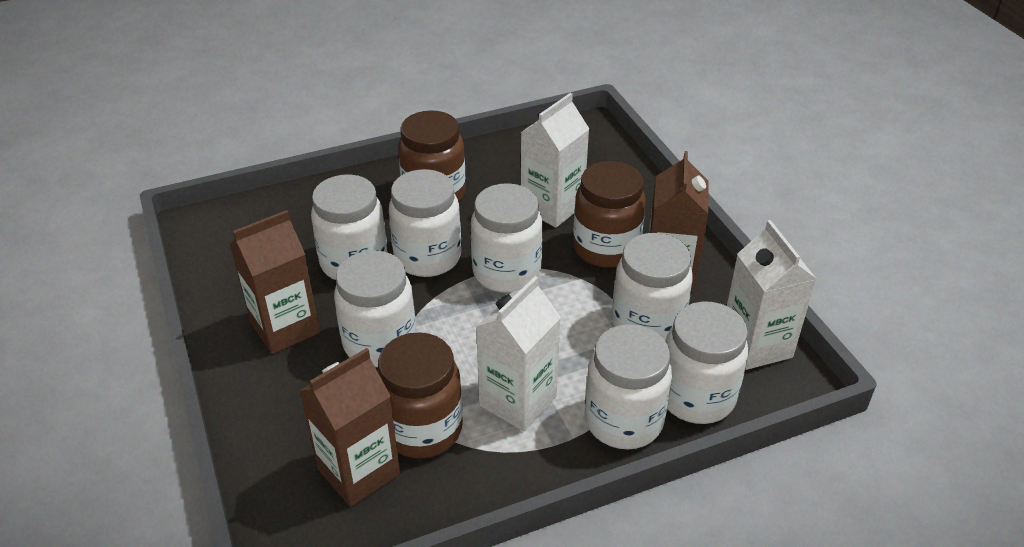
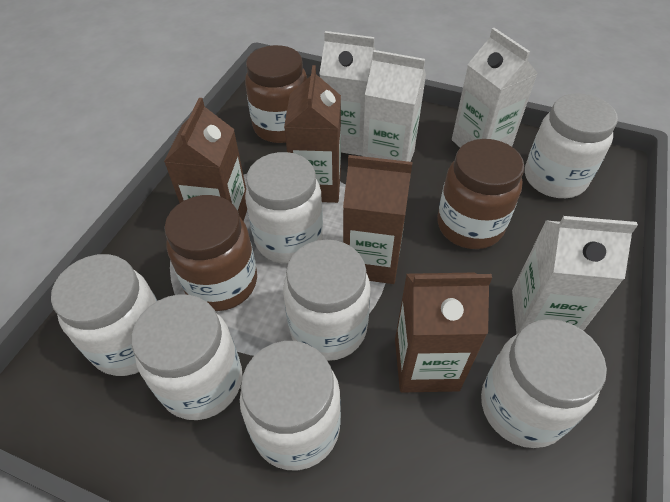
brown carton: 3 -> 4
white carton: 3 -> 4

